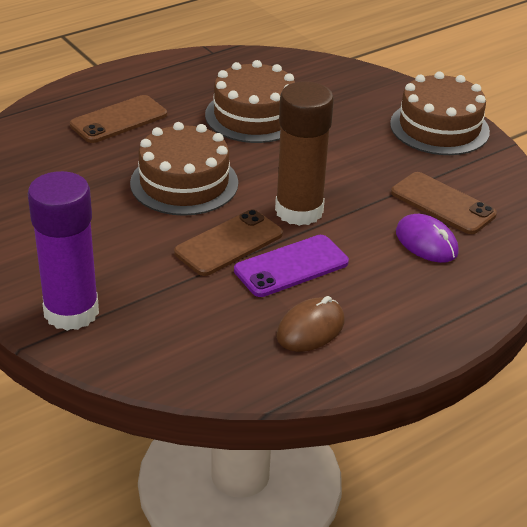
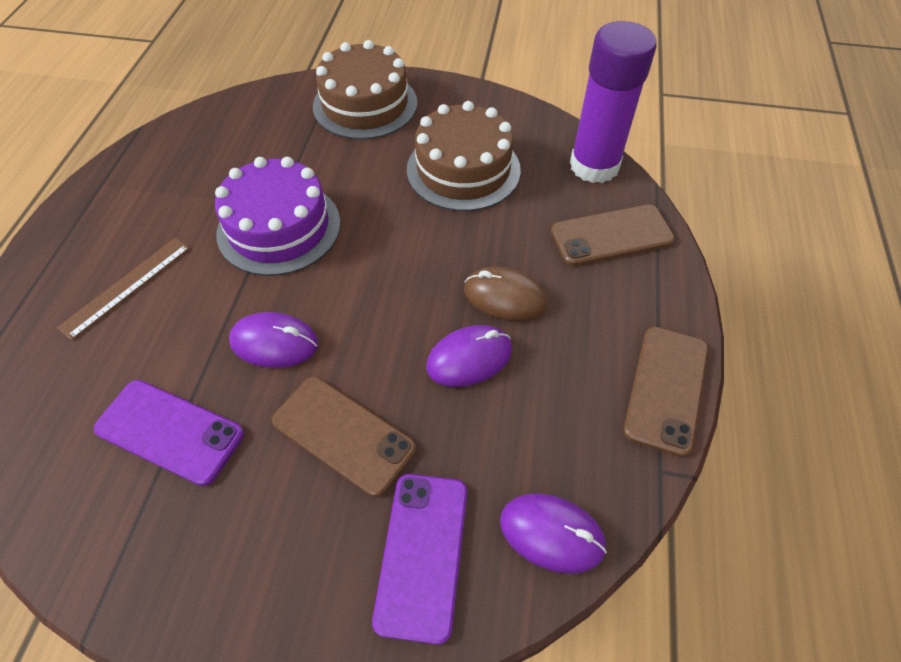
brown cake: 3 -> 2
brown glue stick: 1 -> 0
brown ruler: 0 -> 1
purple cake: 0 -> 1
purple mouse: 1 -> 3
purple phone: 1 -> 2

